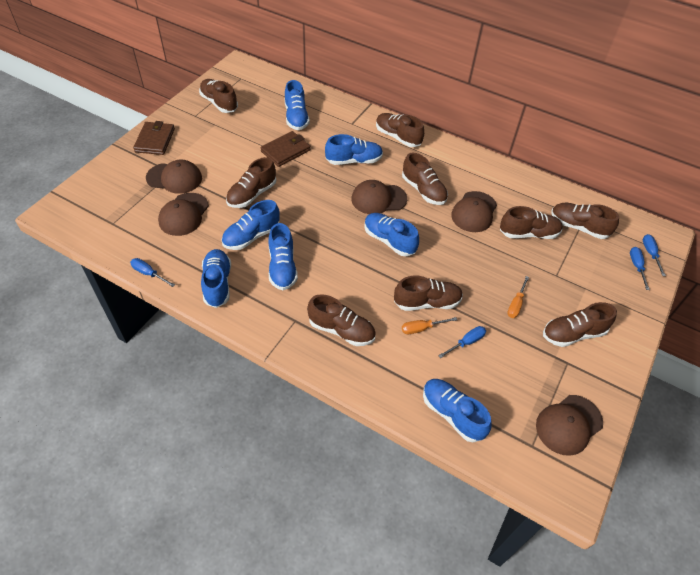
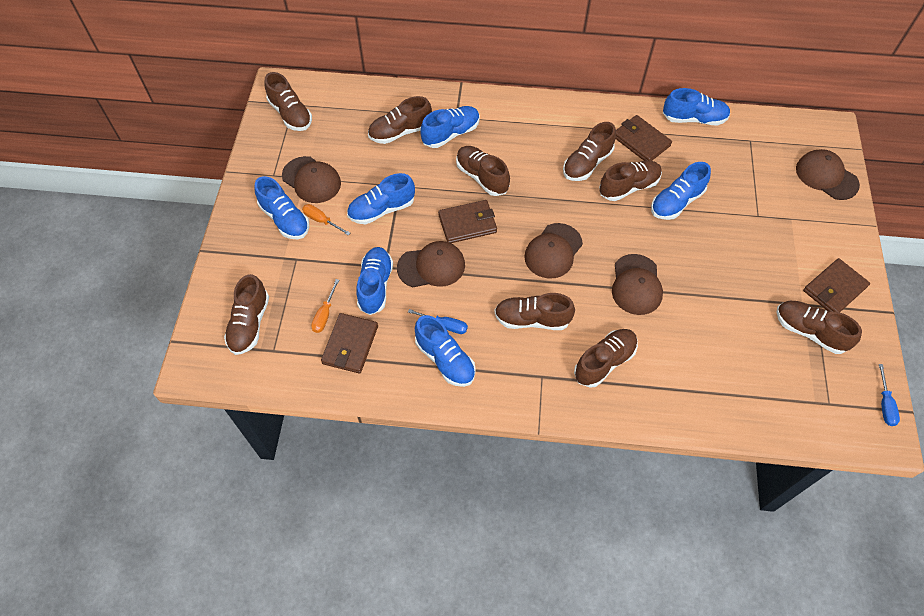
blue screwdriver: 4 -> 2
brown wallet: 2 -> 4

